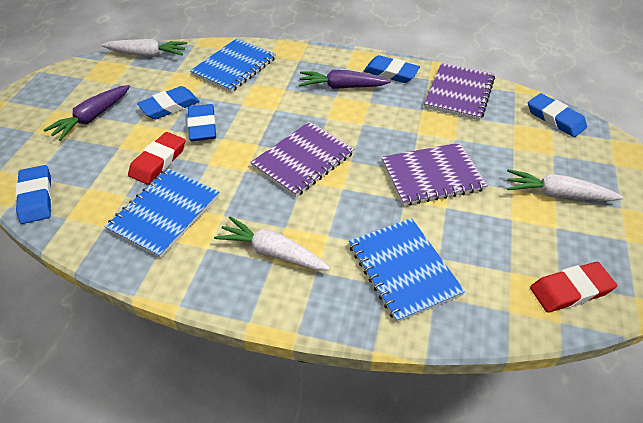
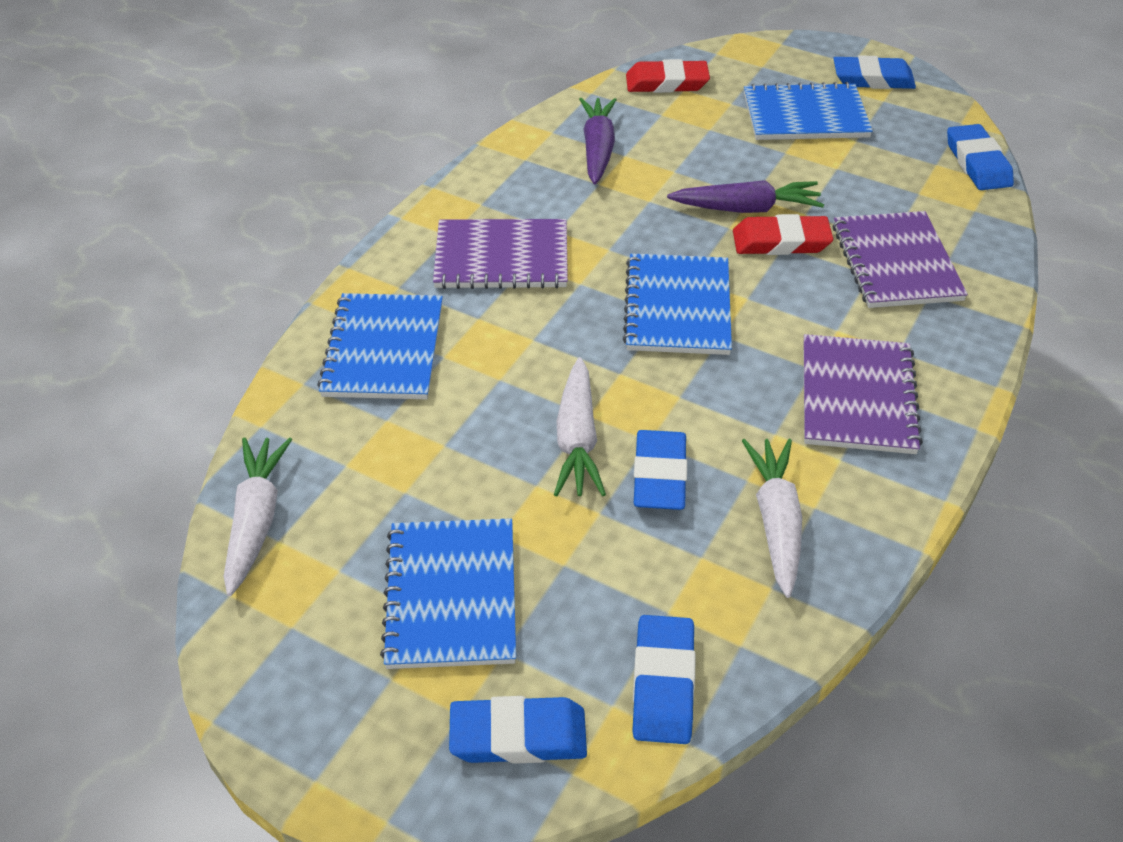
blue notebook: 3 -> 4

